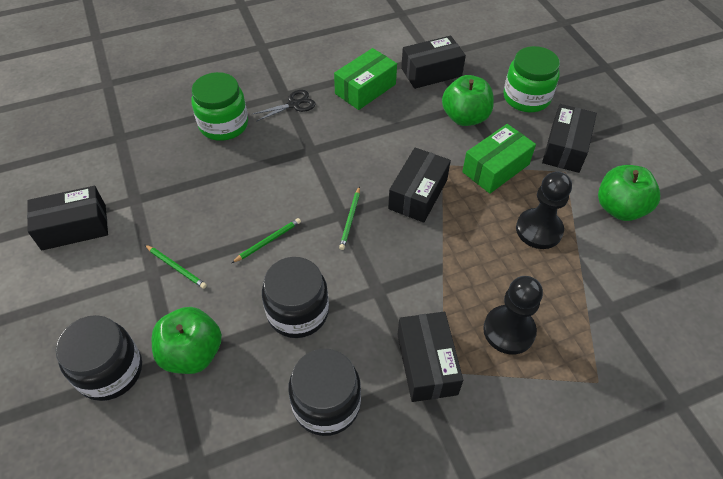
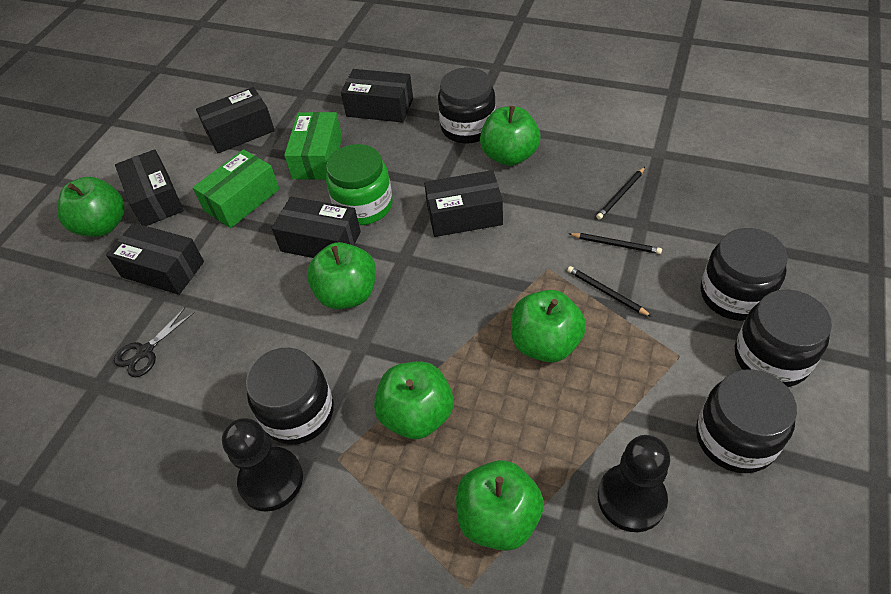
black box: 5 -> 6
black jar: 3 -> 5
black pencil: 0 -> 3
green apple: 3 -> 6
green jar: 2 -> 1
green pencil: 3 -> 0

